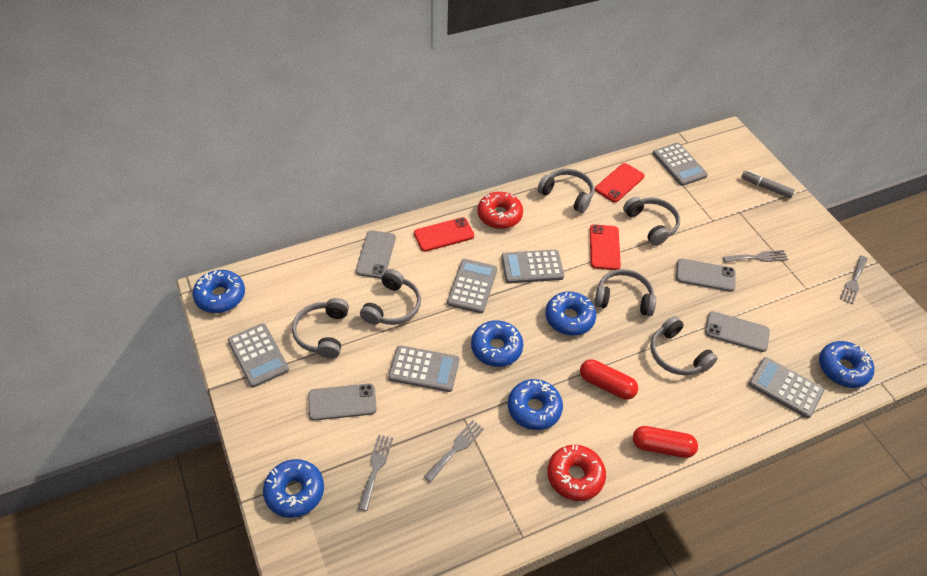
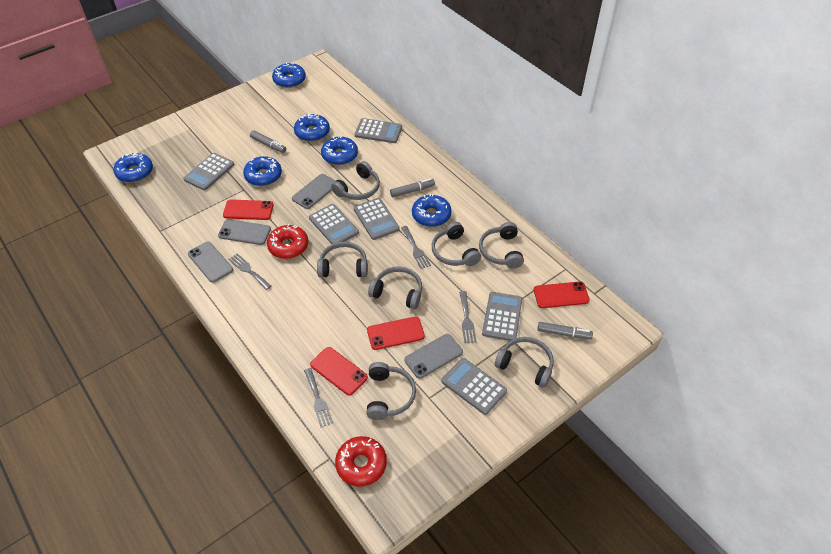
grey headphones: 6 -> 7
grey marker: 1 -> 3
red capsule: 2 -> 0
red phone: 3 -> 4

